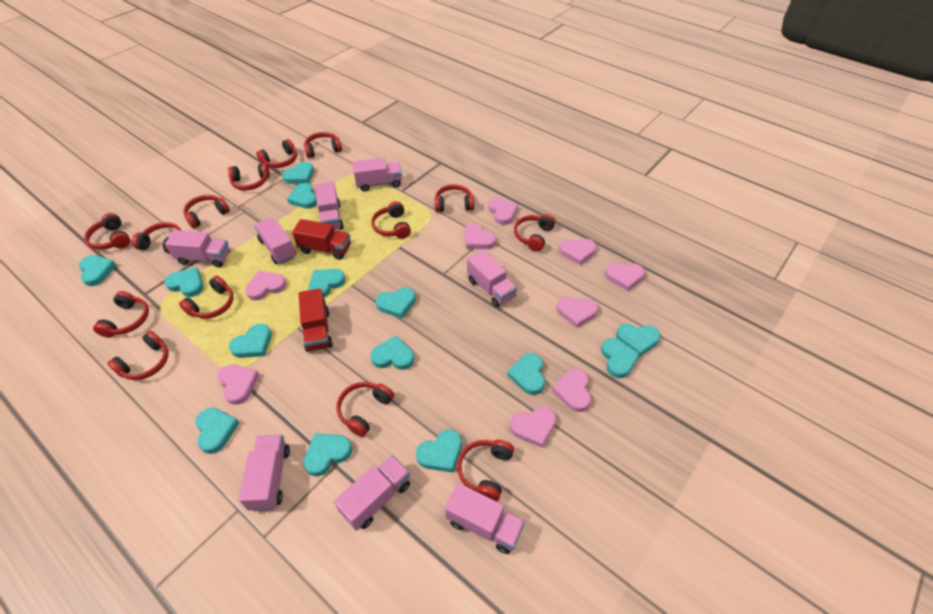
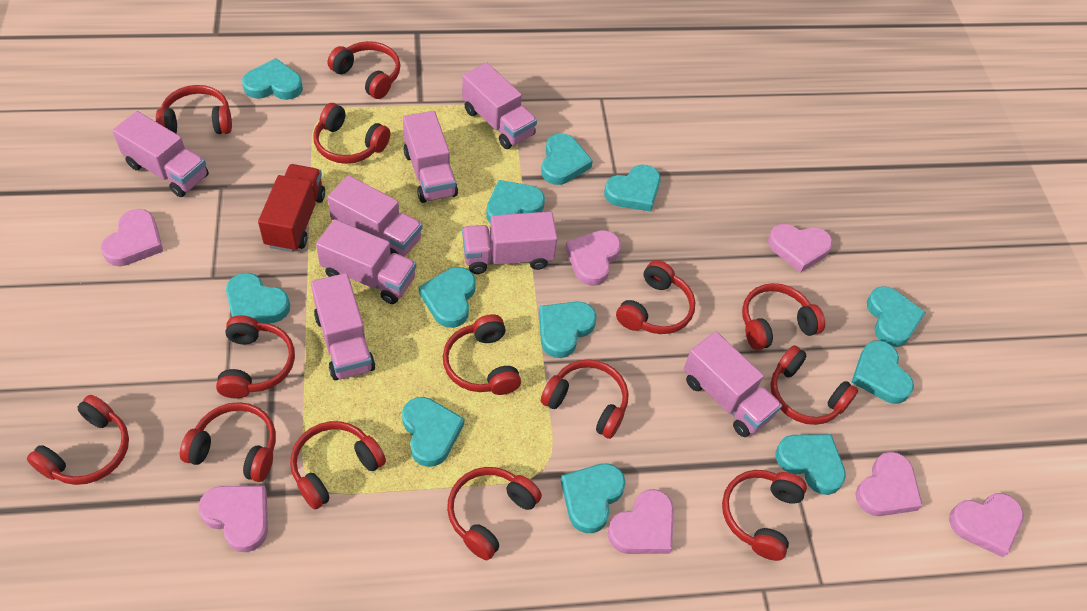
pink heart: 9 -> 7
red truck: 2 -> 1
turquoise heart: 14 -> 12

